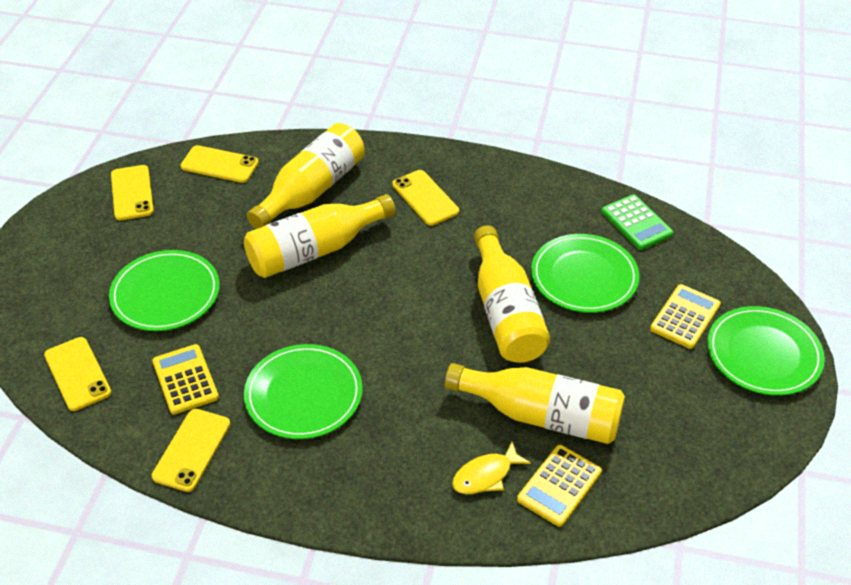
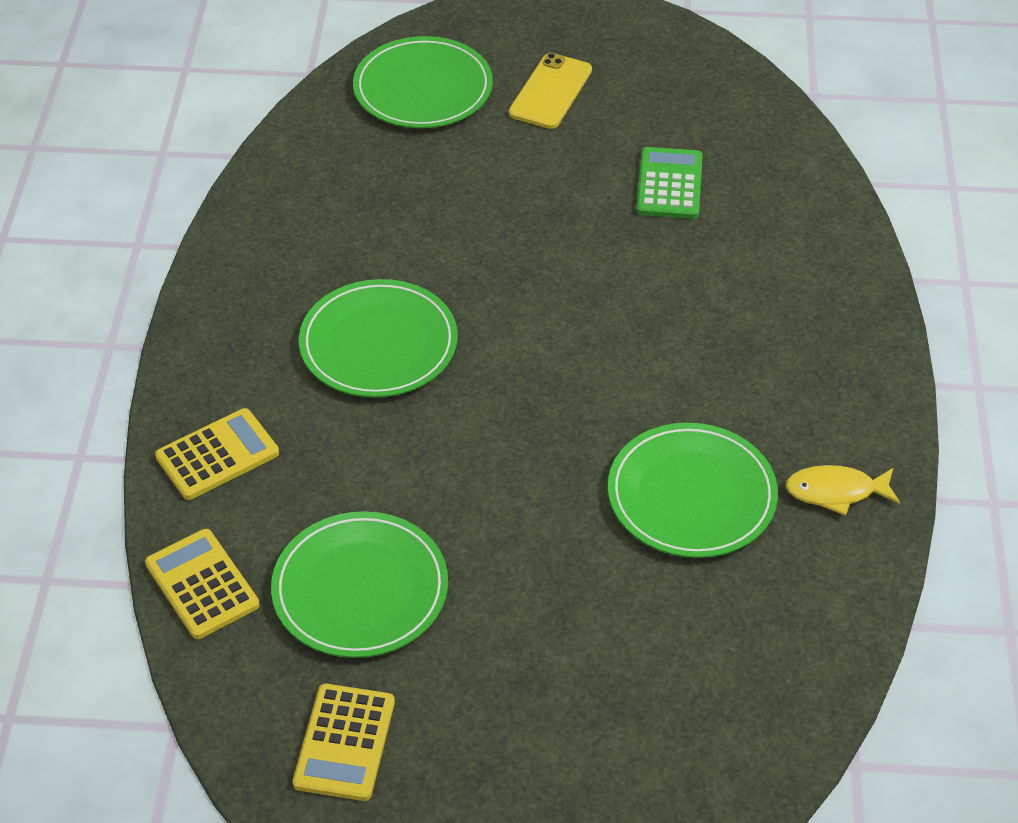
yellow bottle: 4 -> 0
yellow phone: 5 -> 1

